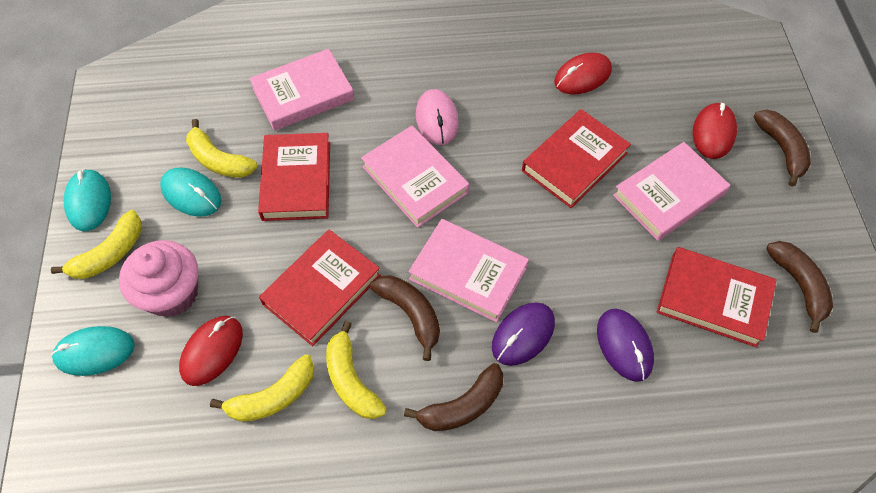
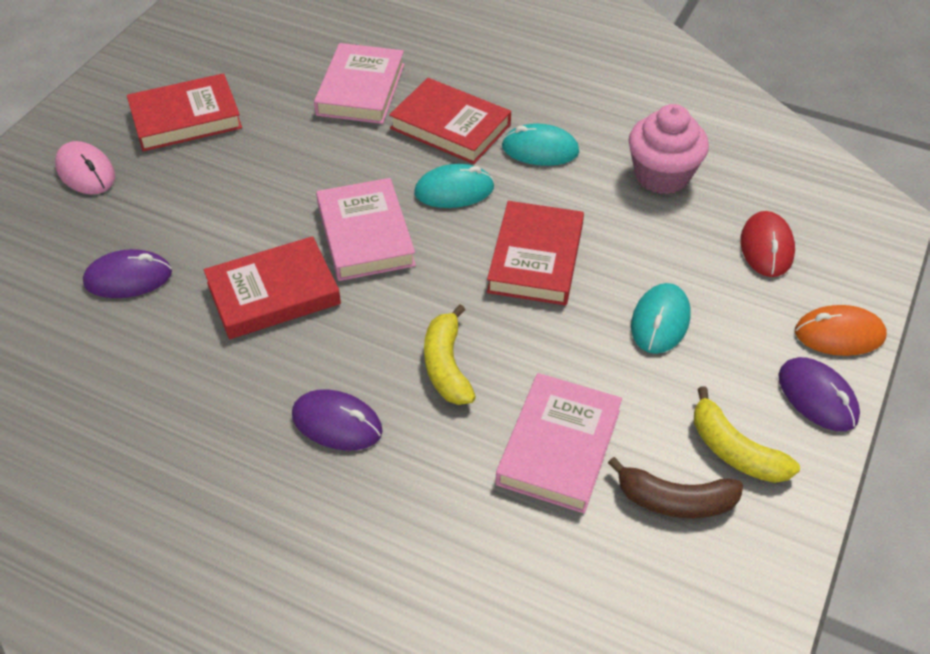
brown banana: 4 -> 1
orange mouse: 0 -> 1
pink book: 4 -> 3
purple mouse: 2 -> 3
red mouse: 3 -> 1
yellow banana: 4 -> 2

